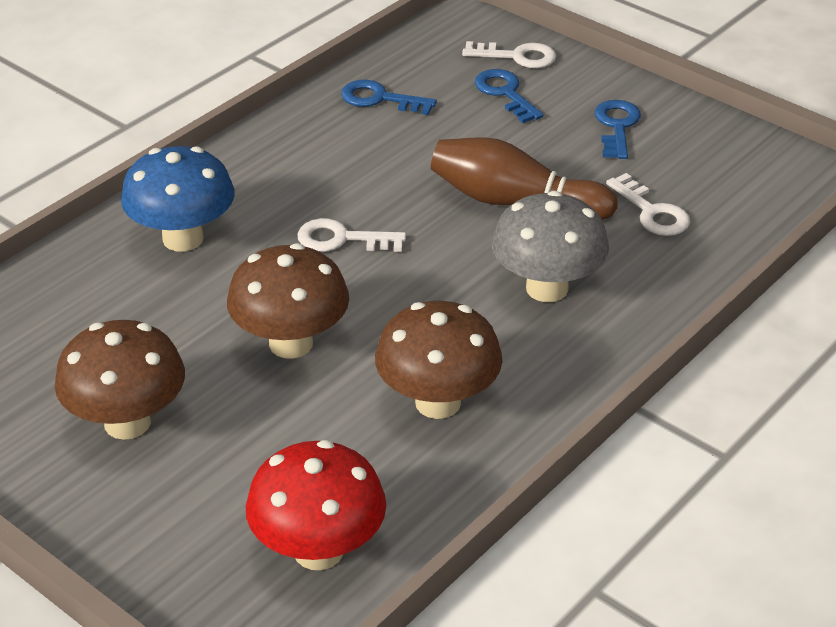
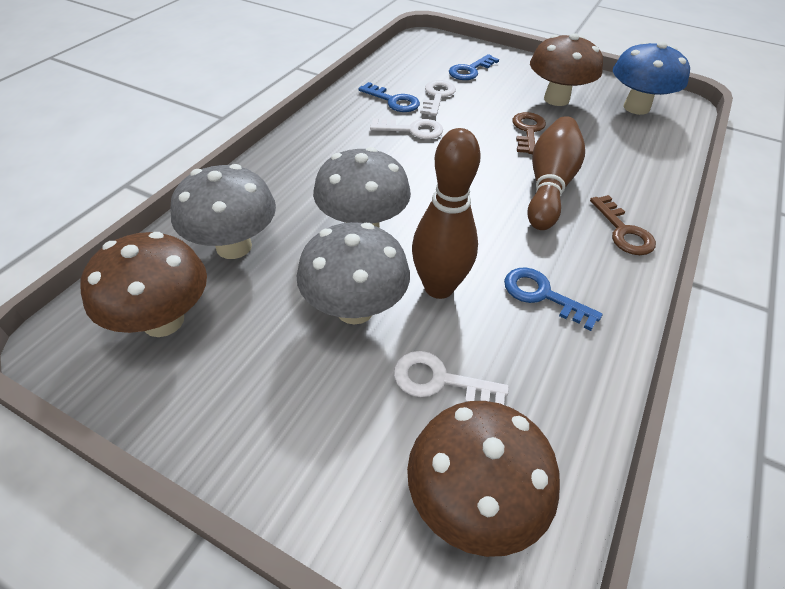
brown bowling pin: 1 -> 2
brown key: 0 -> 2
grey mushroom: 1 -> 3
red mushroom: 1 -> 0

